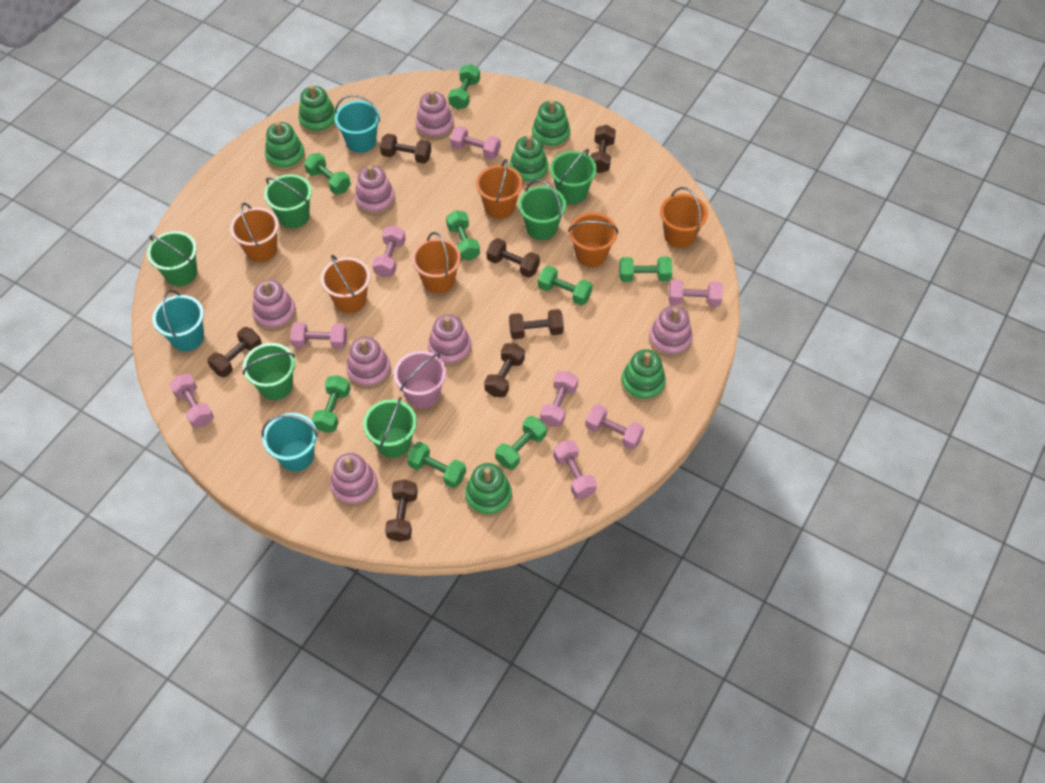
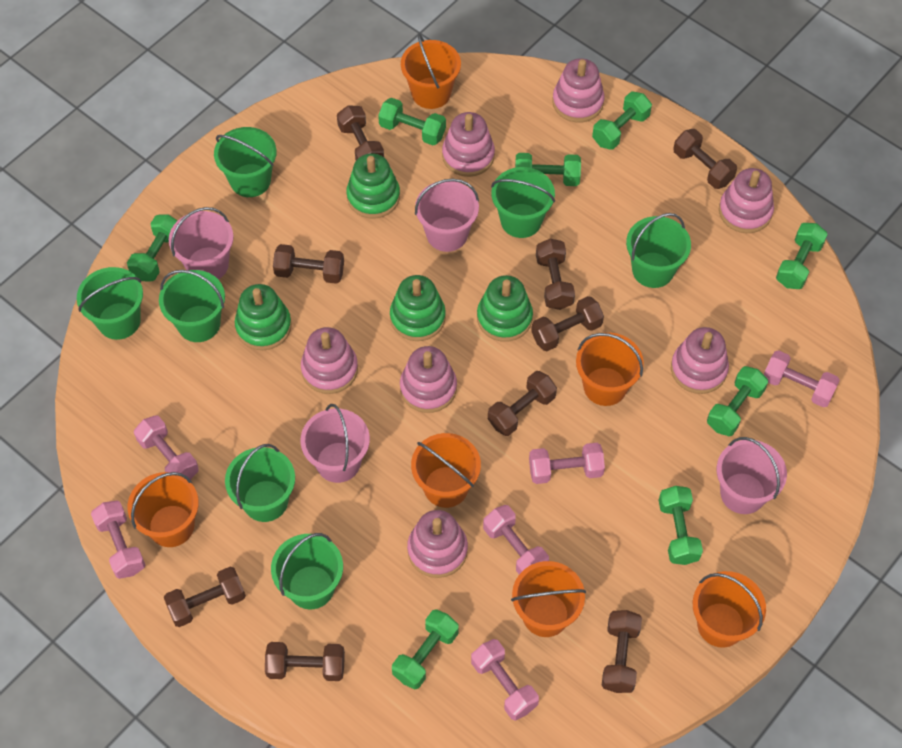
brown dumbbell: 7 -> 9
green bucket: 6 -> 7
green stacking toy: 6 -> 4
pink bucket: 1 -> 4
pink dumbbell: 8 -> 6
turquoise bucket: 3 -> 0

